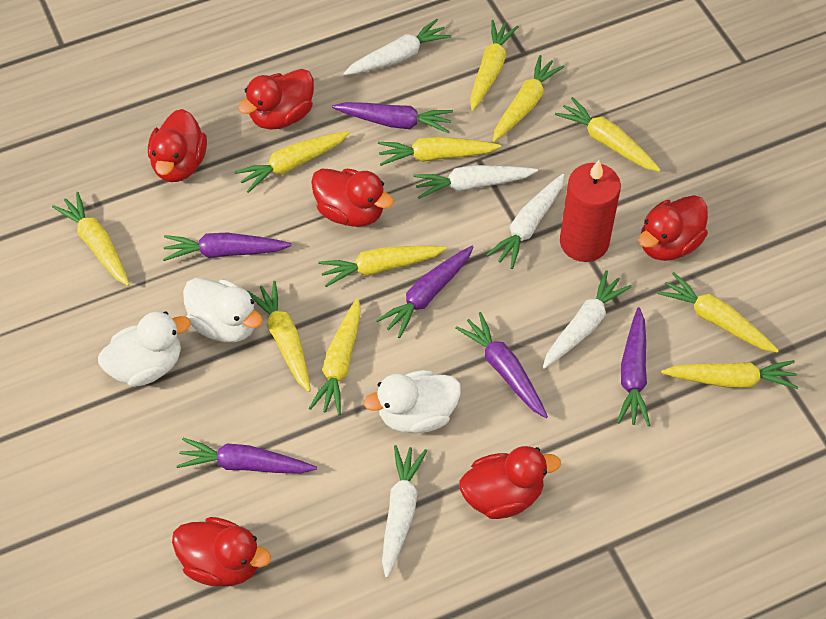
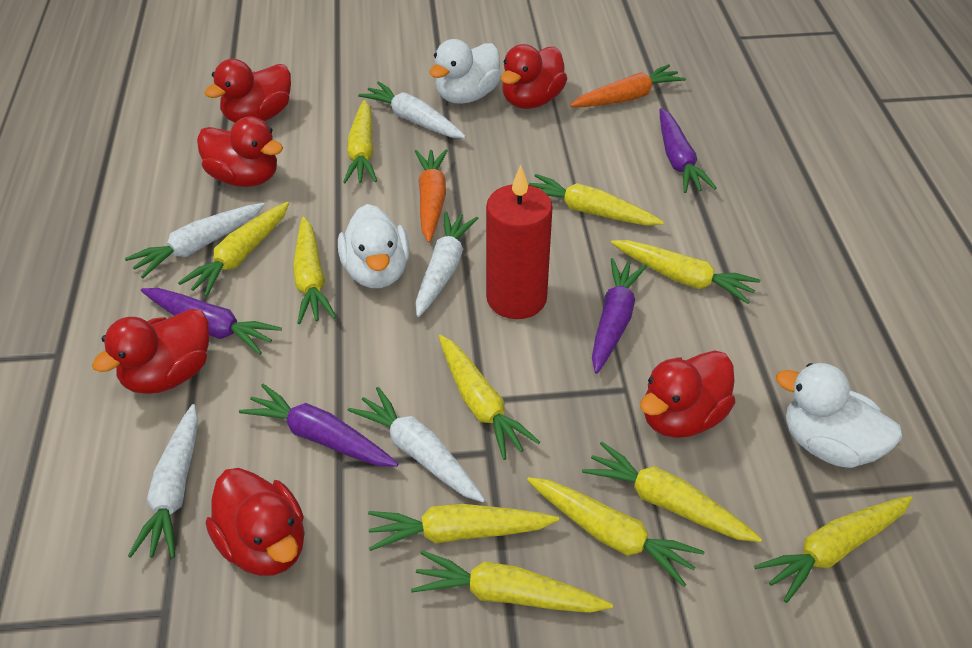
orange carrot: 0 -> 2
purple carrot: 6 -> 4

